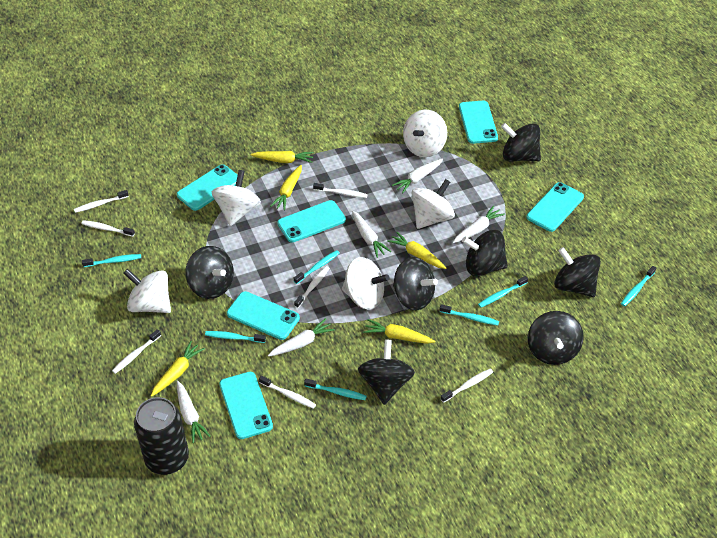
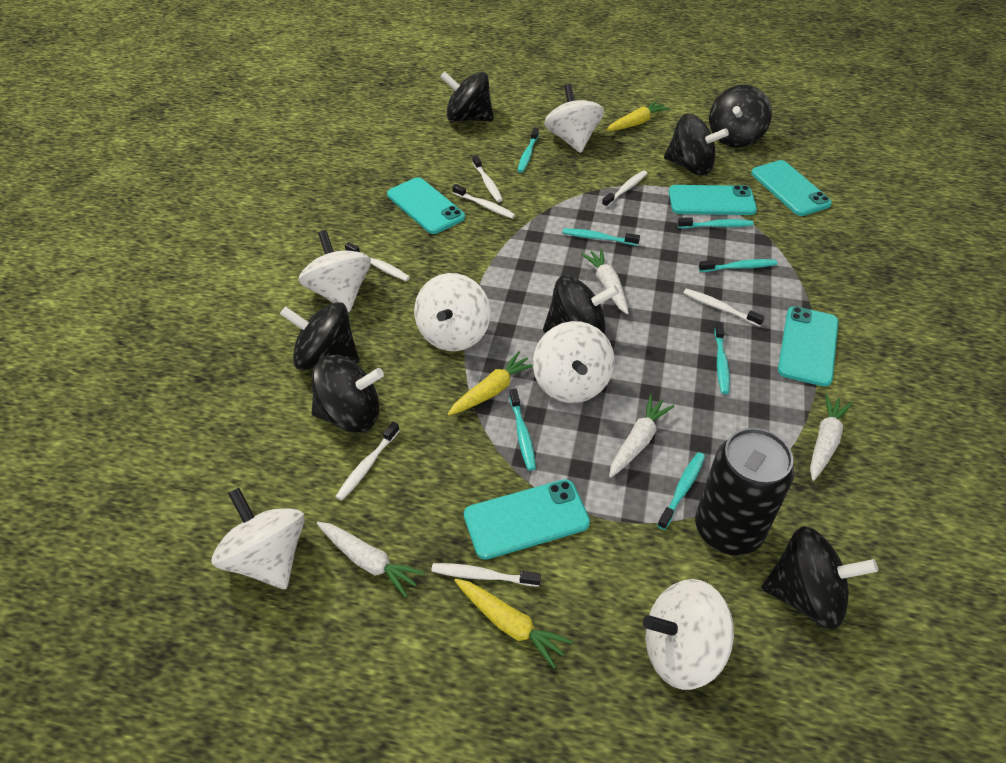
turquoise phone: 6 -> 5
white carrot: 5 -> 4
white spinning top: 5 -> 6
yellow carrot: 5 -> 3

